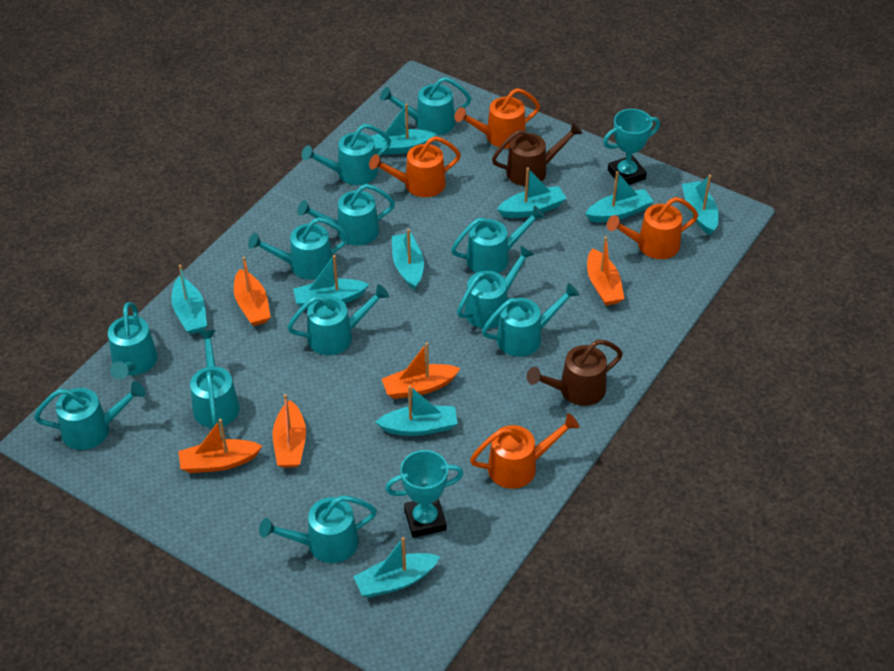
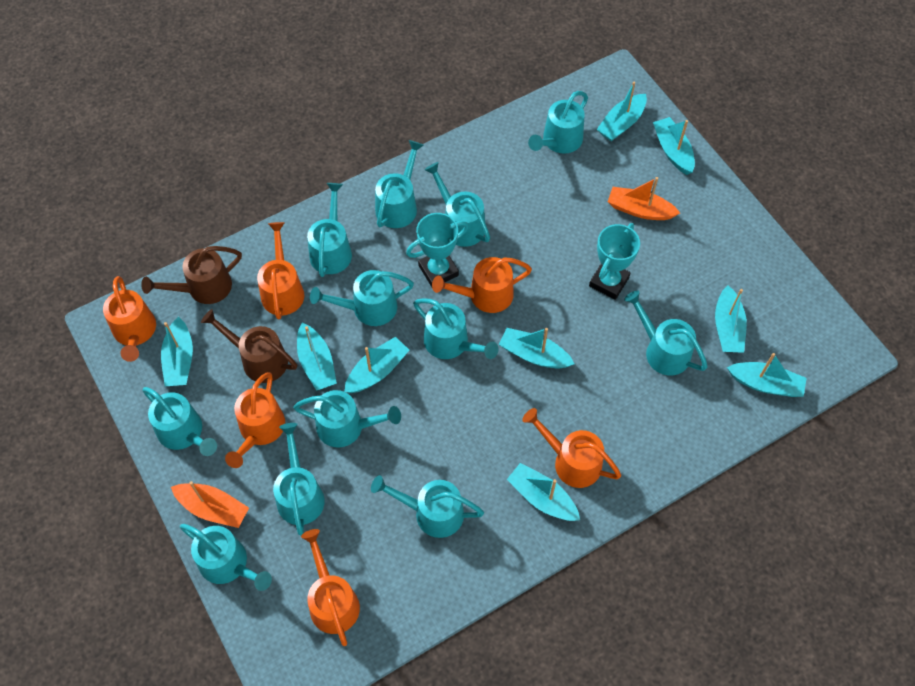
orange boat: 5 -> 2
orange watering can: 4 -> 6

